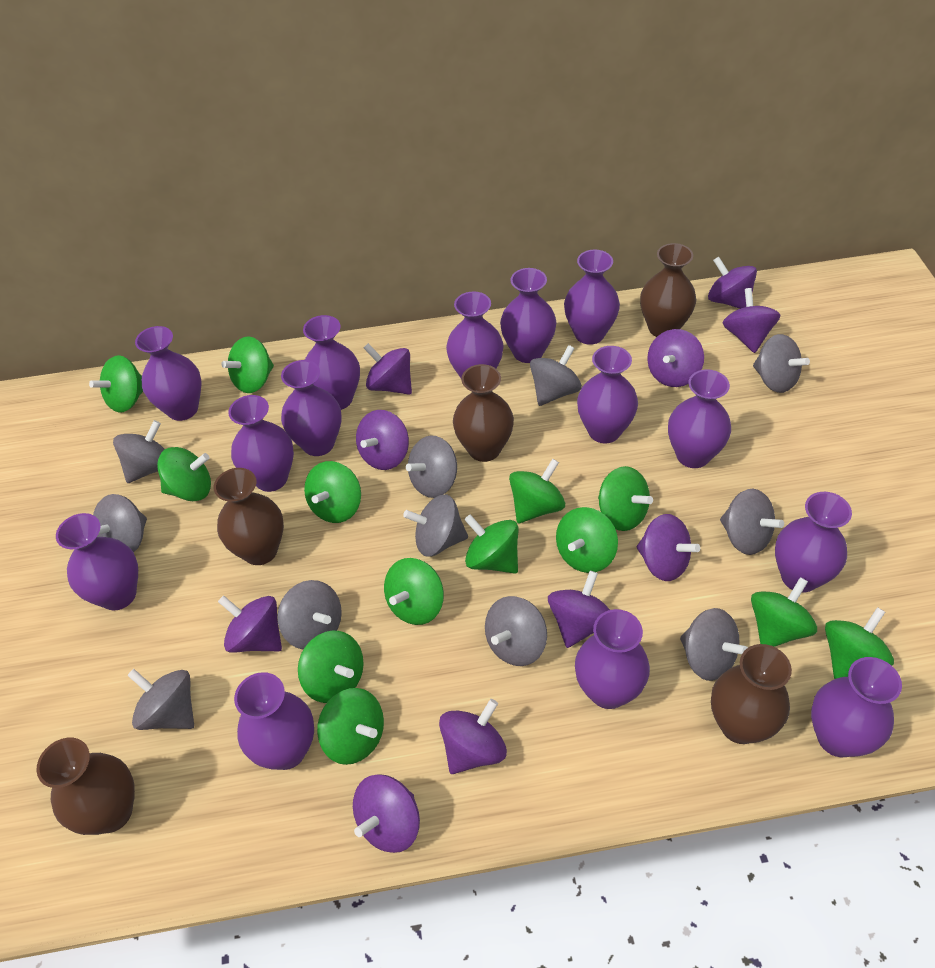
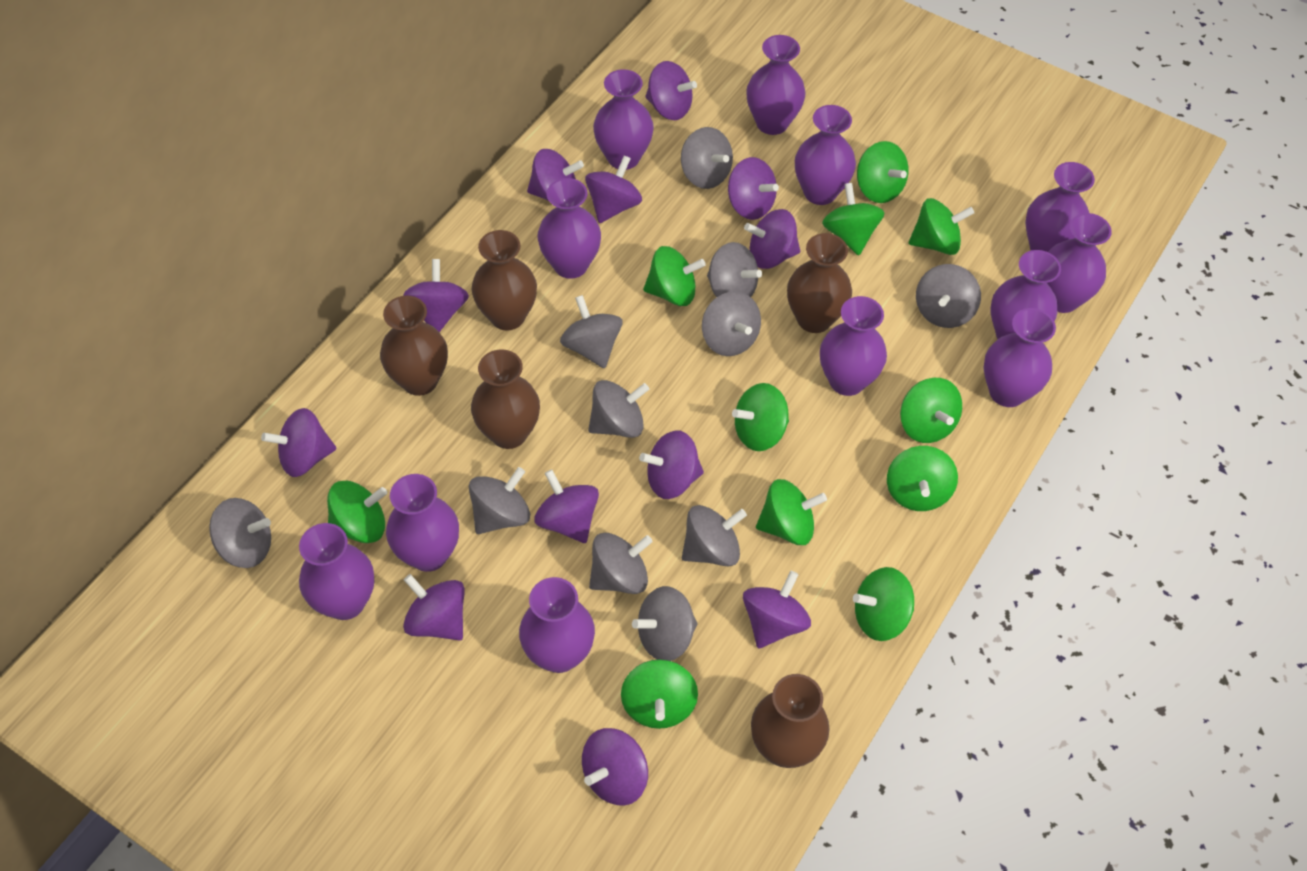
green spinning top: 13 -> 11
purple spinning top: 10 -> 12
purple vase: 14 -> 12

